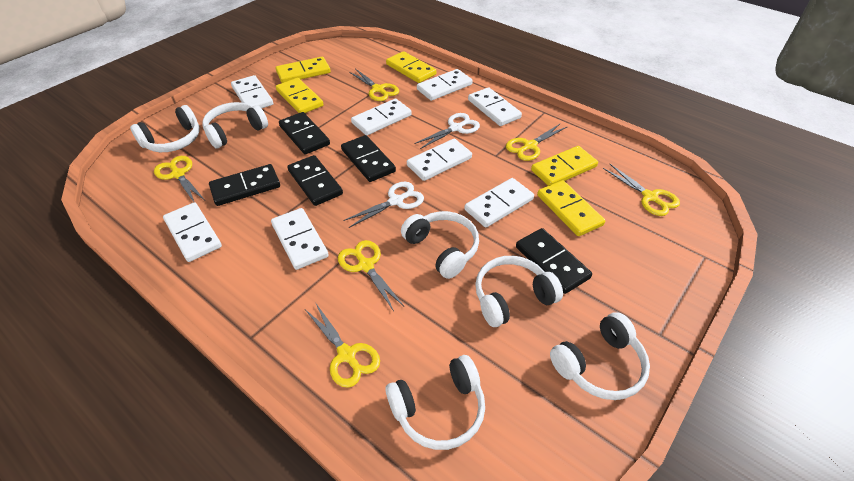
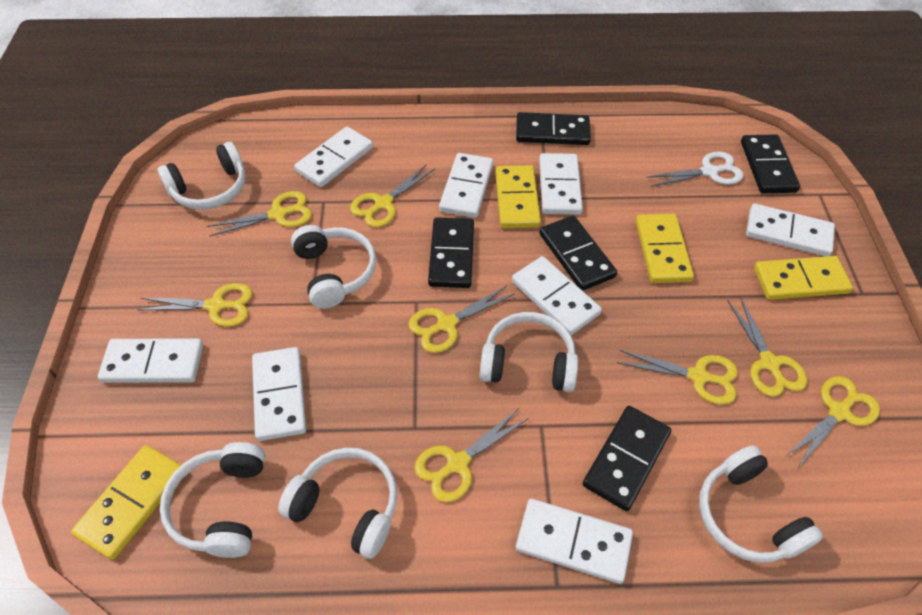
white scissors: 2 -> 1
yellow domino: 5 -> 4
yellow scissors: 6 -> 8

